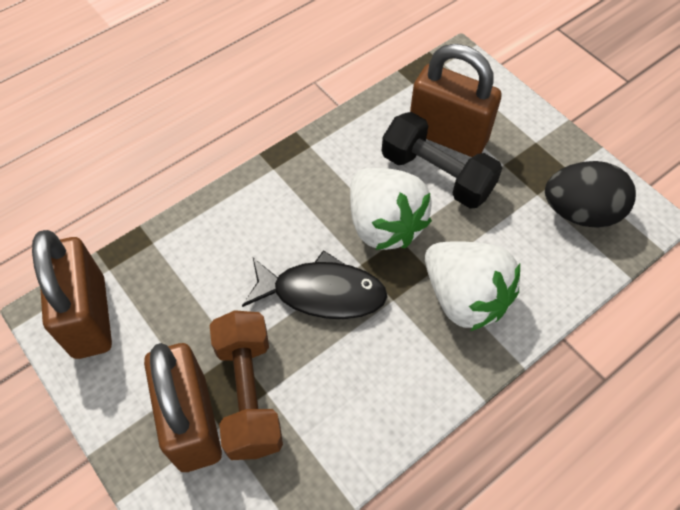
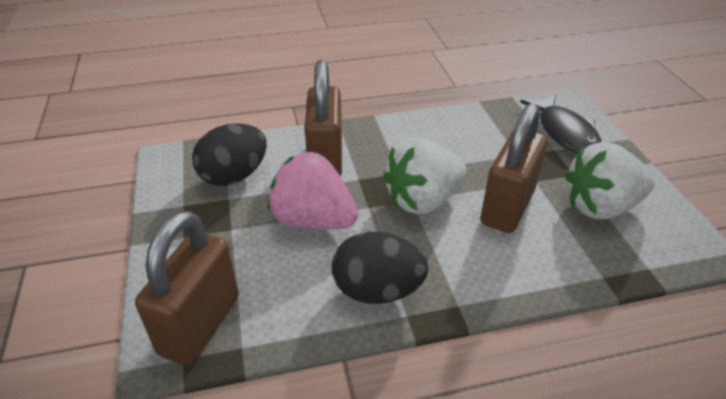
black dumbbell: 1 -> 0
black egg: 1 -> 2
brown dumbbell: 1 -> 0
pink strawberry: 0 -> 1

